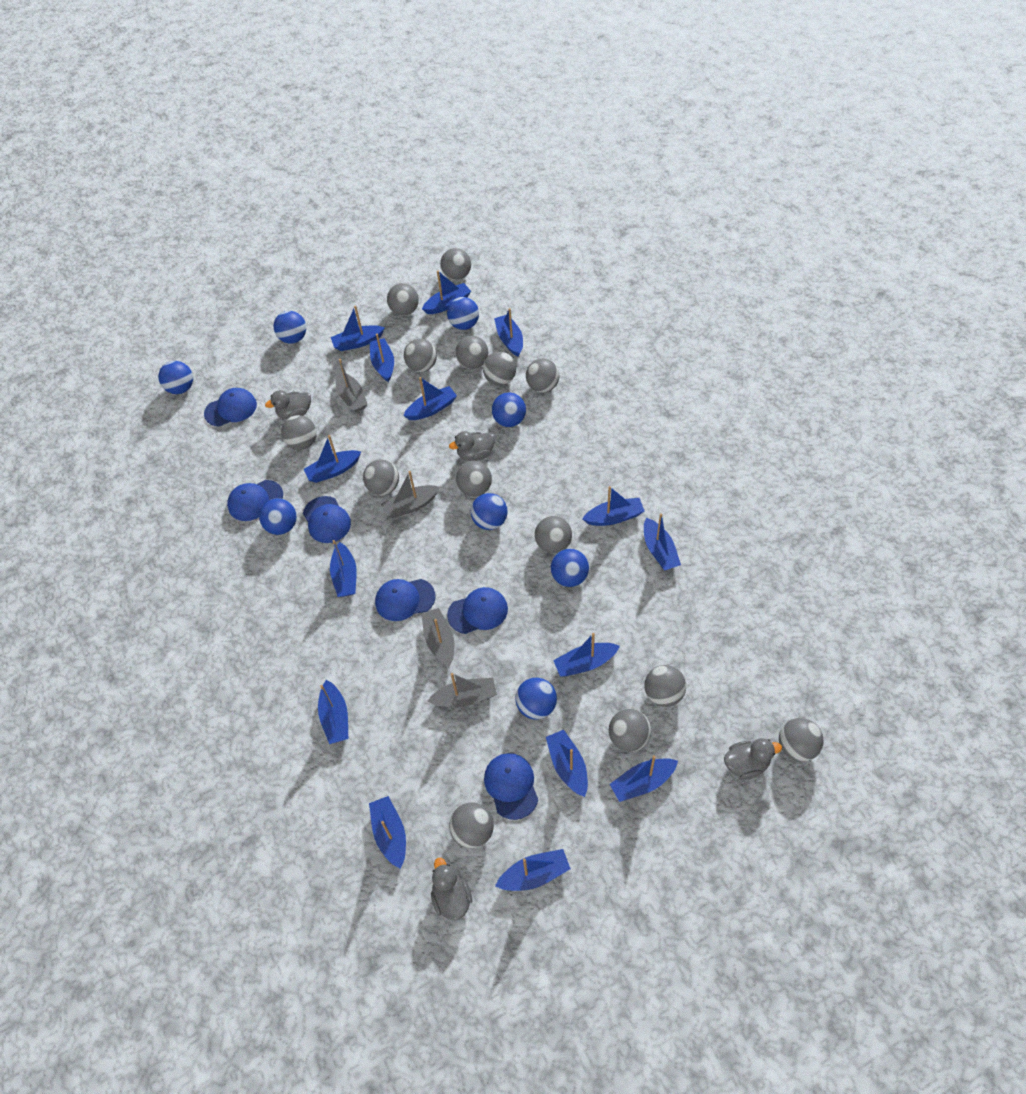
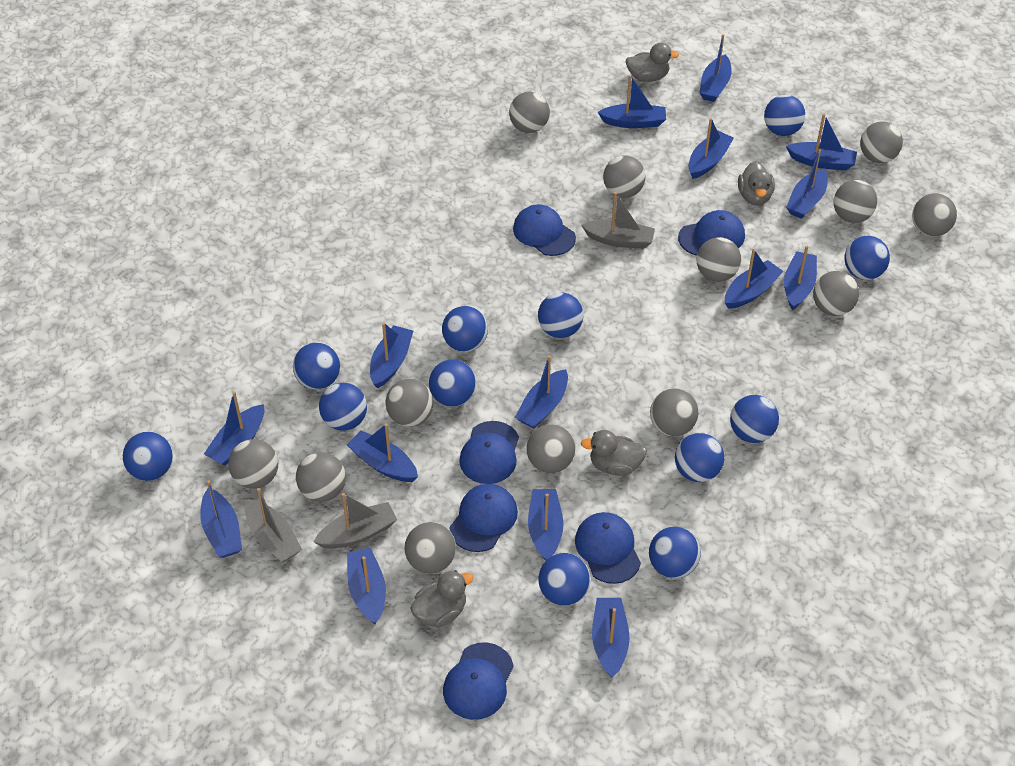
blue ball: 8 -> 12
grey ball: 14 -> 13
grey boat: 4 -> 3

